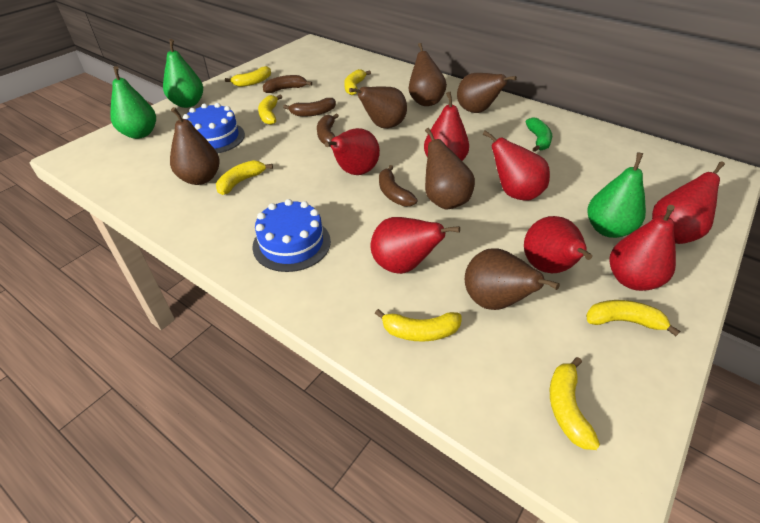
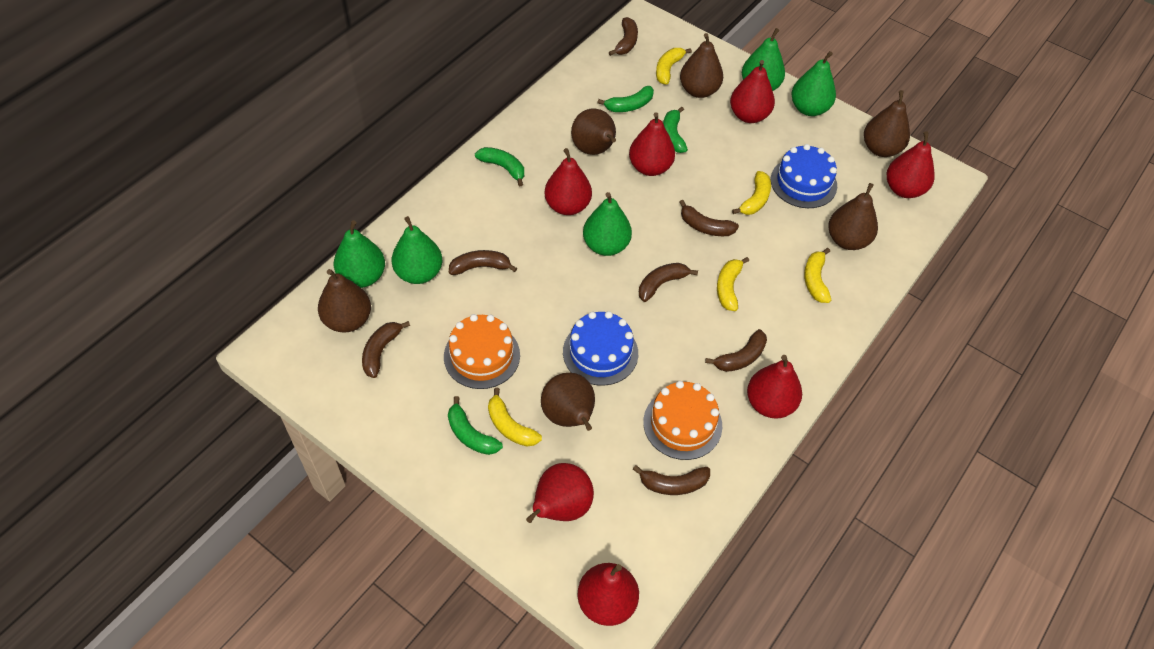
brown banana: 4 -> 7
green banana: 1 -> 4
green pear: 3 -> 5
orange cake: 0 -> 2
yellow banana: 7 -> 5

